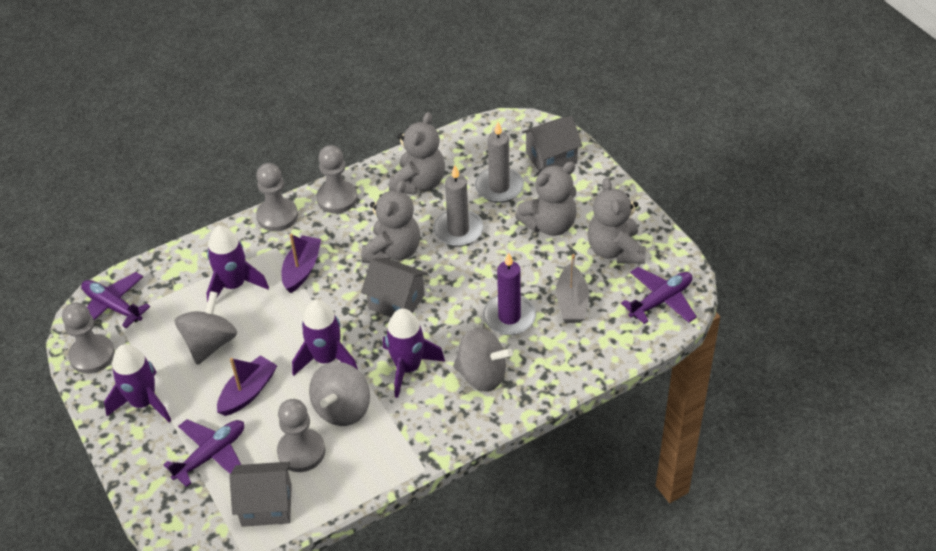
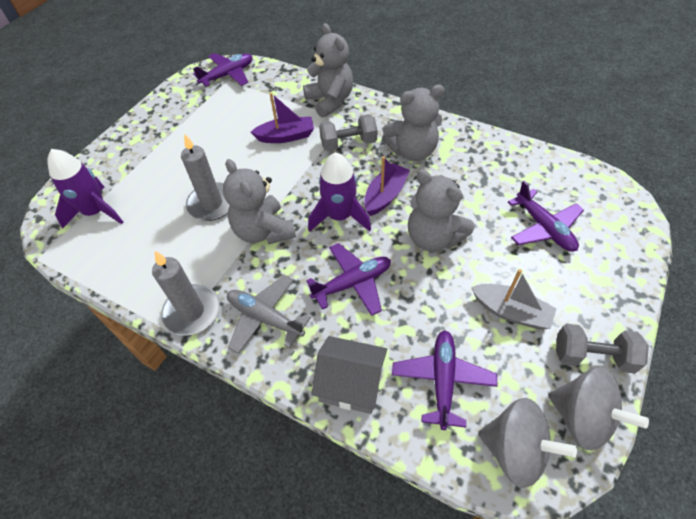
grey dumbbell: 0 -> 2
grey house: 3 -> 1
grey pawn: 4 -> 0
grey plane: 0 -> 1
grey spinning top: 3 -> 2
purple candle: 1 -> 0
purple plane: 3 -> 4
purple rocket: 4 -> 2

